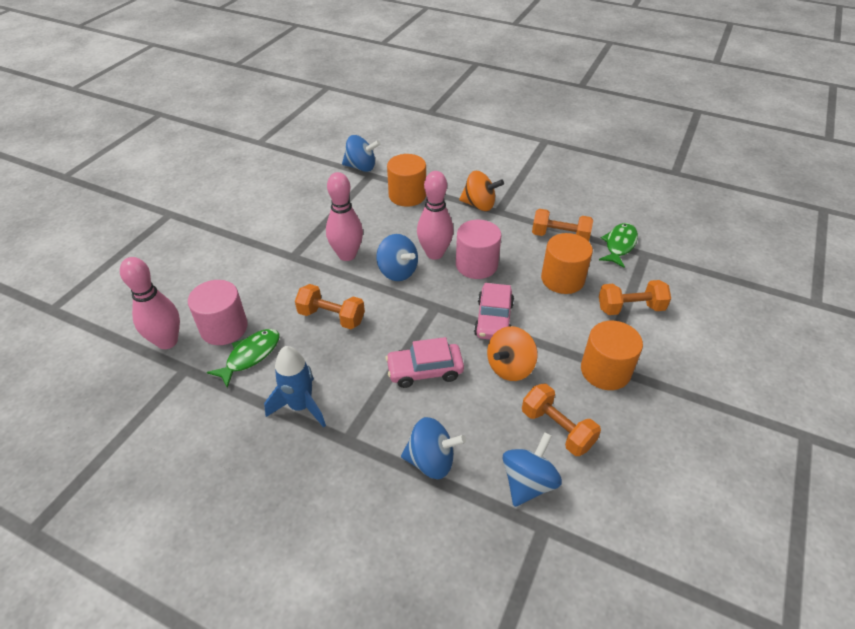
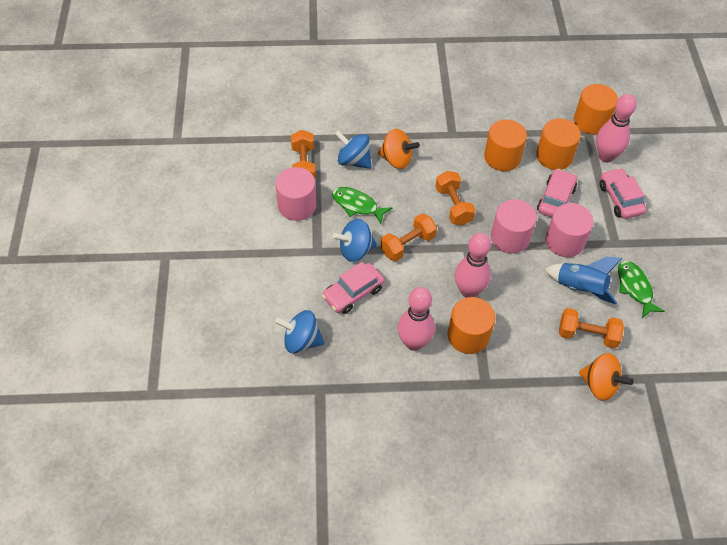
blue spinning top: 4 -> 3
orange cylinder: 3 -> 4
pink car: 2 -> 3
pink cylinder: 2 -> 3

